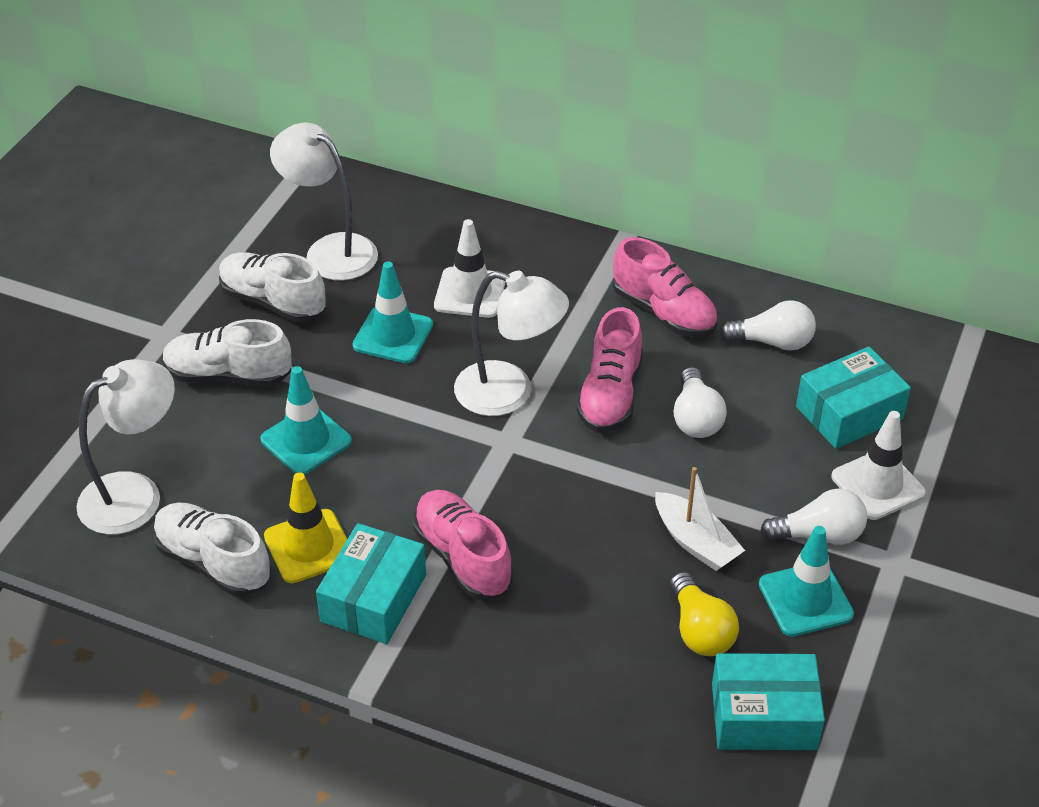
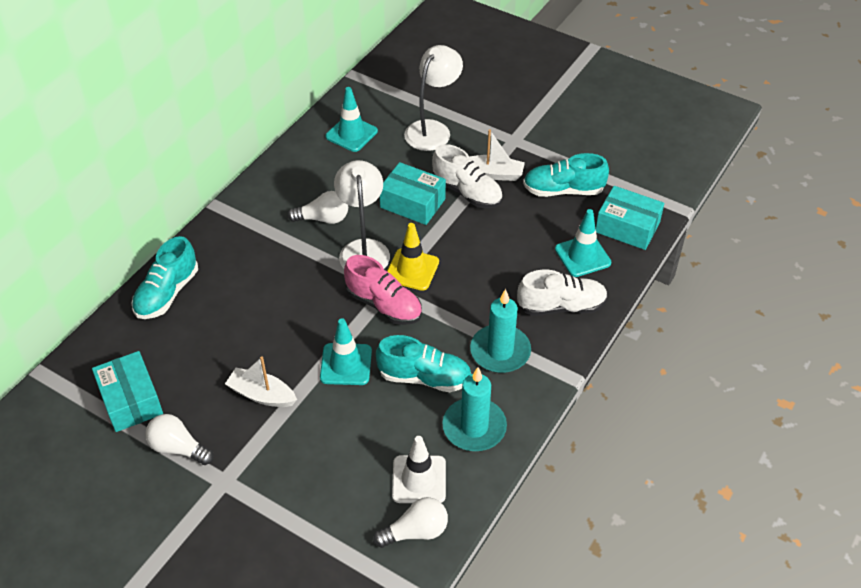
pink shoe: 3 -> 1
turquoise candle: 0 -> 2
turquoise shoe: 0 -> 3
white boat: 1 -> 2
white lamp: 3 -> 2
white shoe: 3 -> 2
white traffic cone: 2 -> 1
yellow light bulb: 1 -> 0

